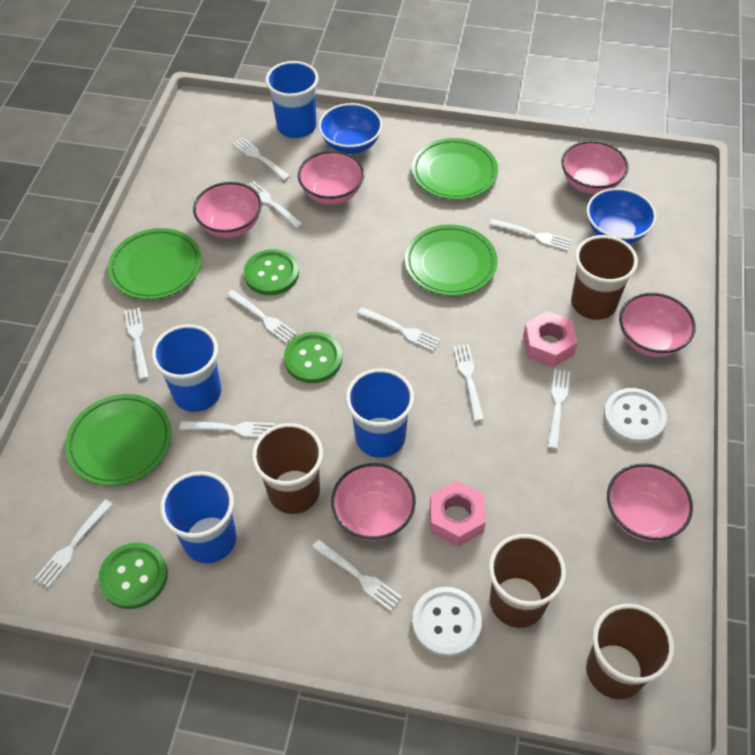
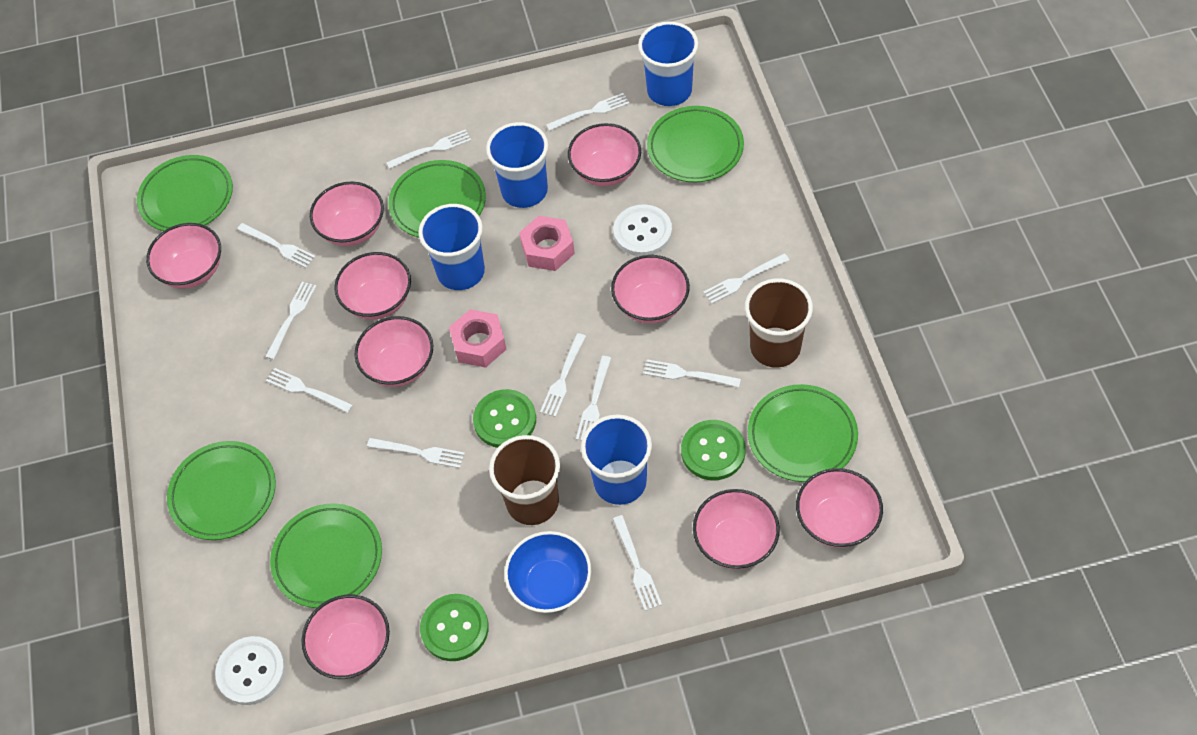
blue bowl: 2 -> 1
brown cup: 4 -> 2
green plate: 4 -> 6
pink bowl: 6 -> 9

